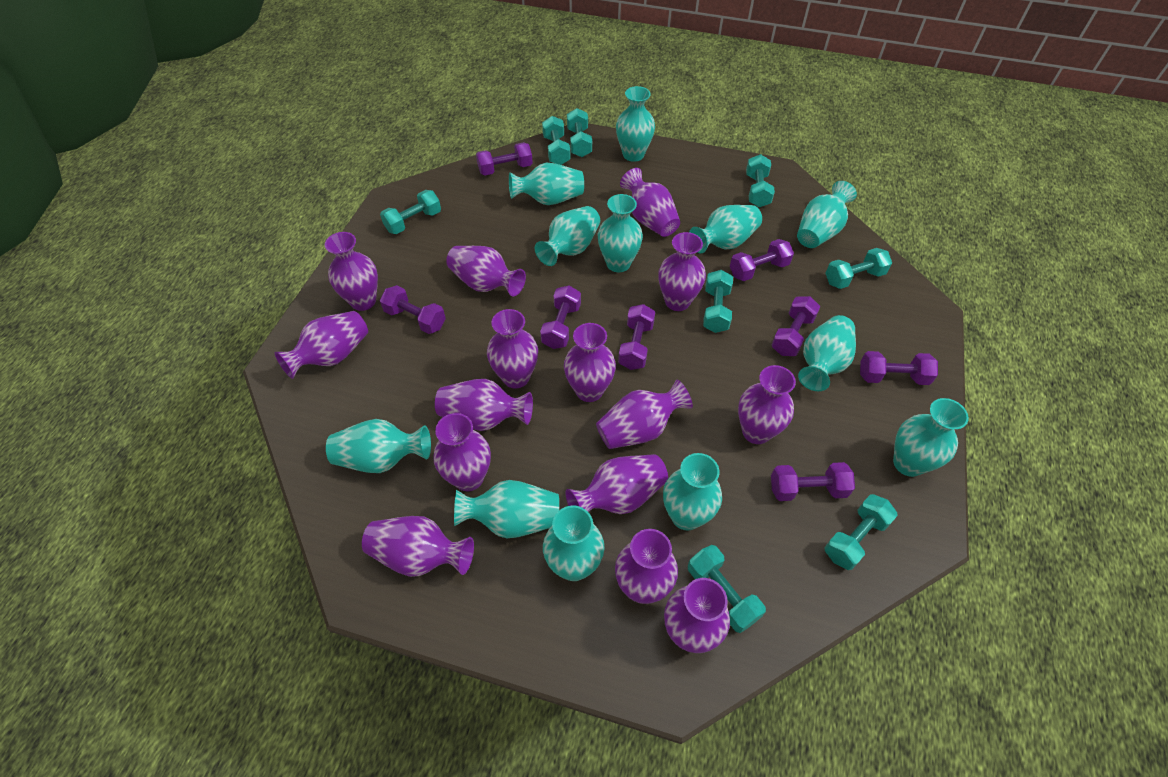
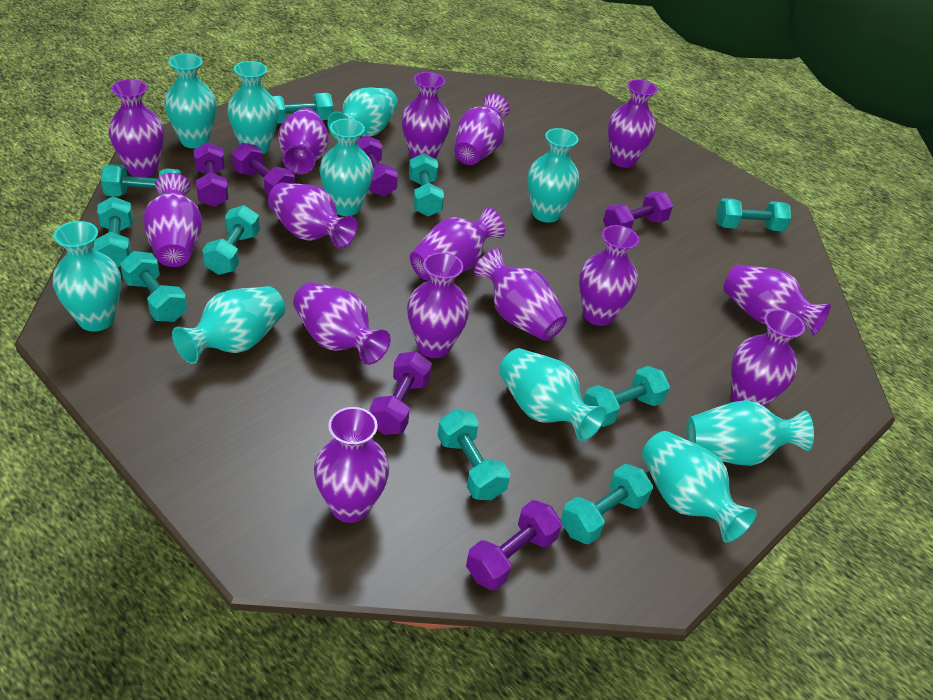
purple dumbbell: 8 -> 6
turquoise dumbbell: 8 -> 10
turquoise vase: 12 -> 10

